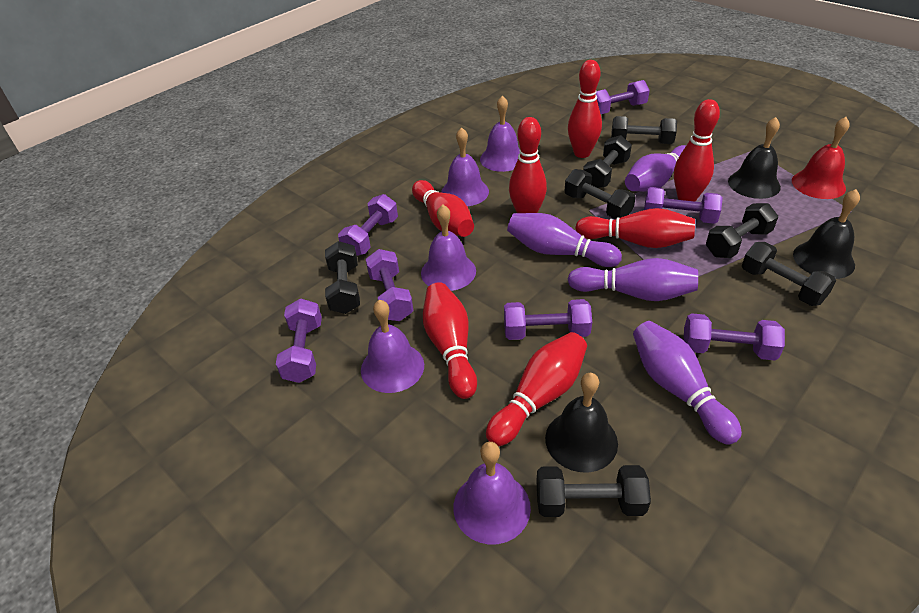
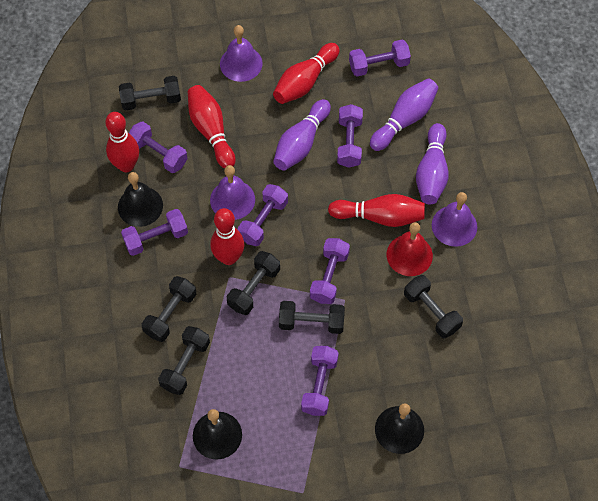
black dumbbell: 7 -> 6
purple bell: 5 -> 3
purple bowling pin: 4 -> 3
red bowling pin: 7 -> 5

